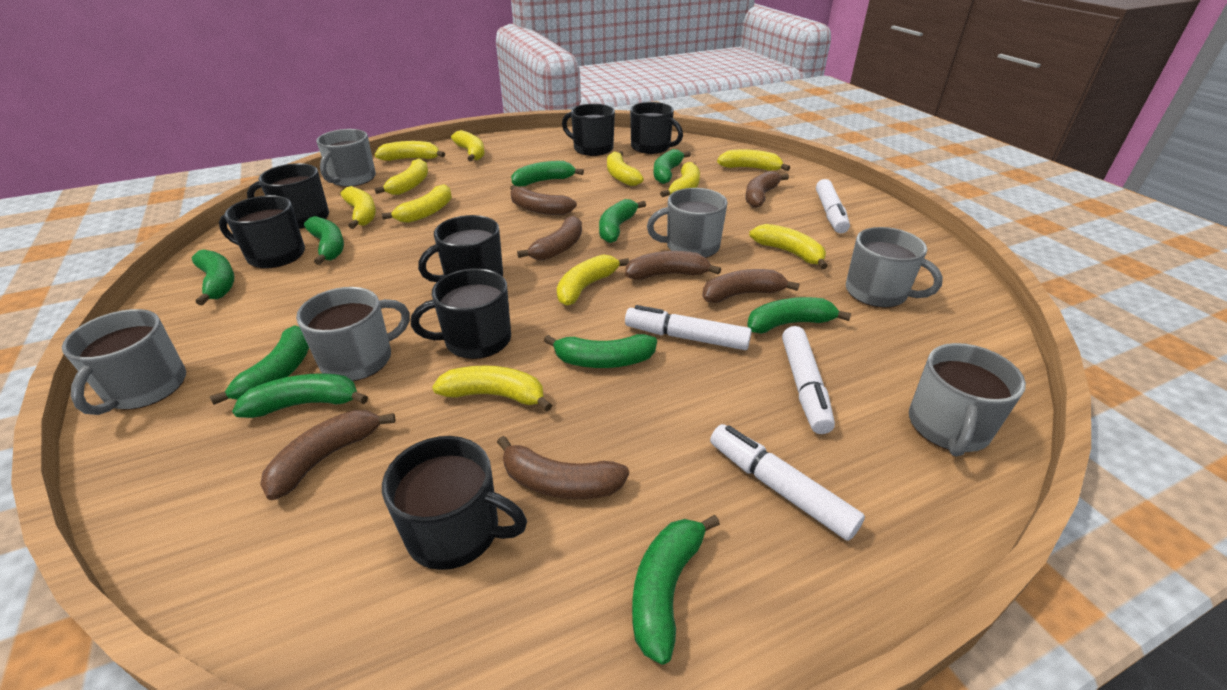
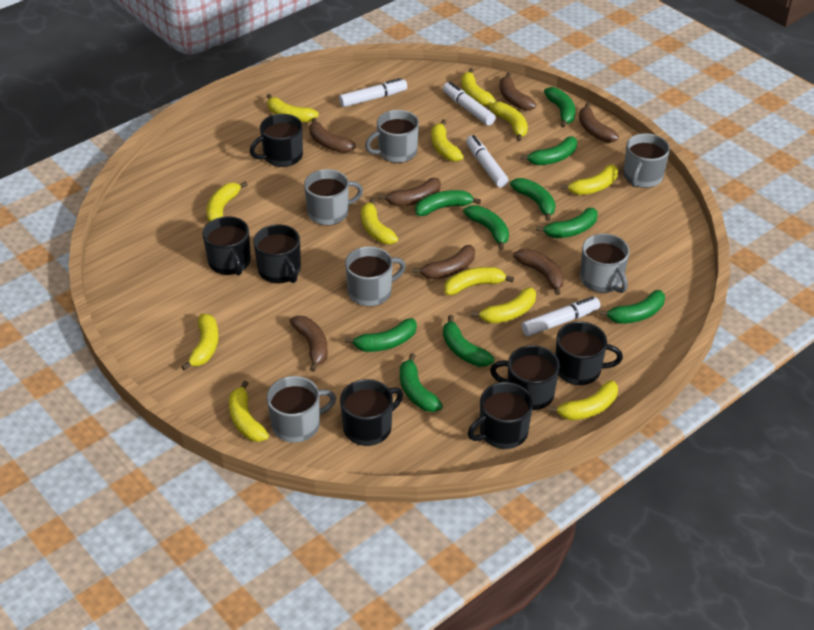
yellow banana: 11 -> 12

